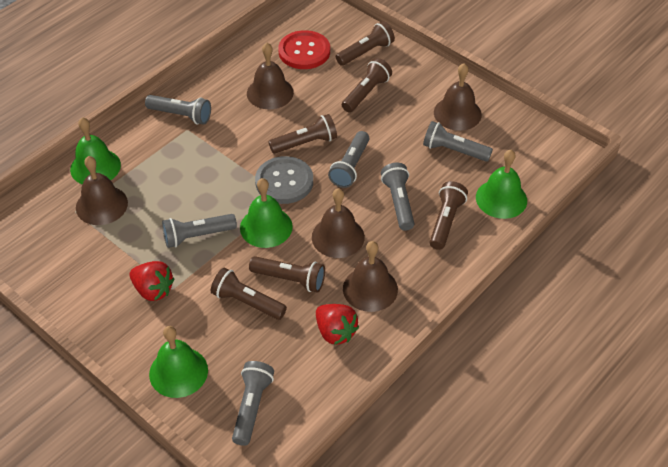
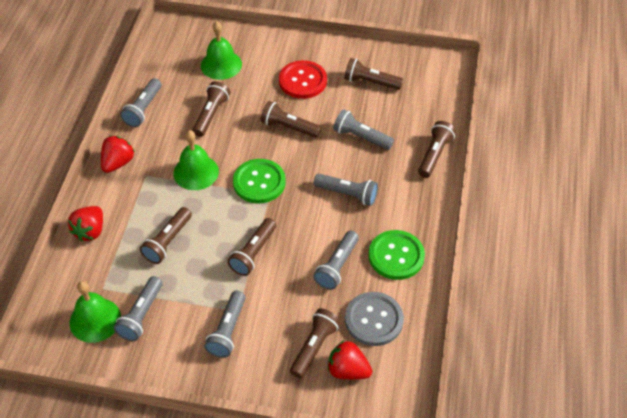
brown bell: 5 -> 0
brown flashlight: 6 -> 7
green bell: 4 -> 3
green button: 0 -> 2
red strawberry: 2 -> 3

